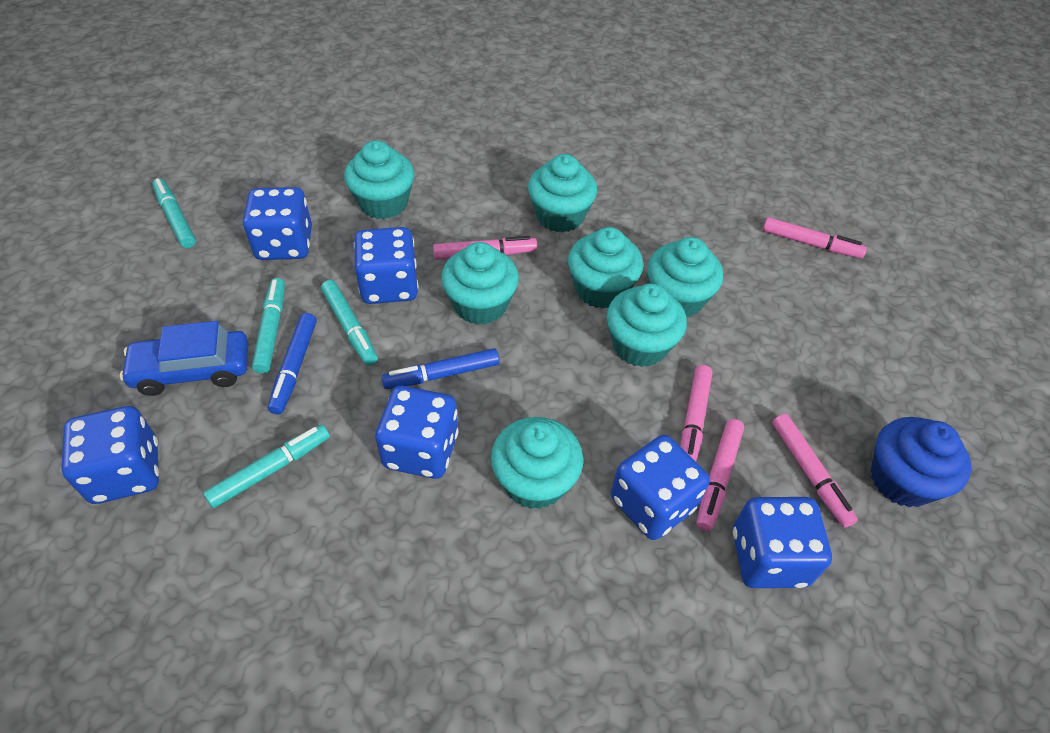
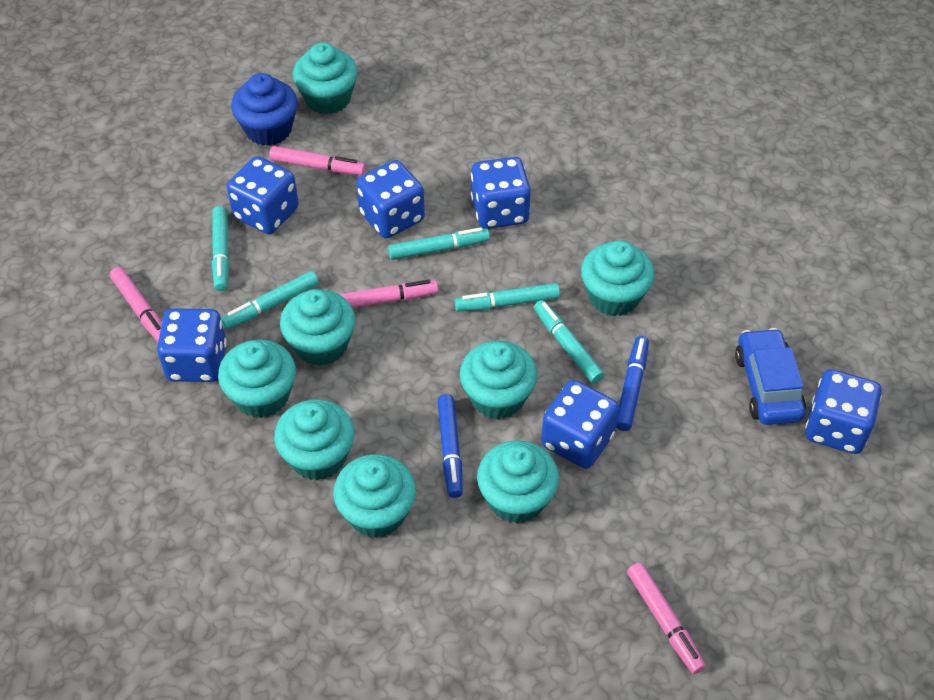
pink marker: 5 -> 4
turquoise cupcake: 7 -> 8
turquoise marker: 4 -> 5

